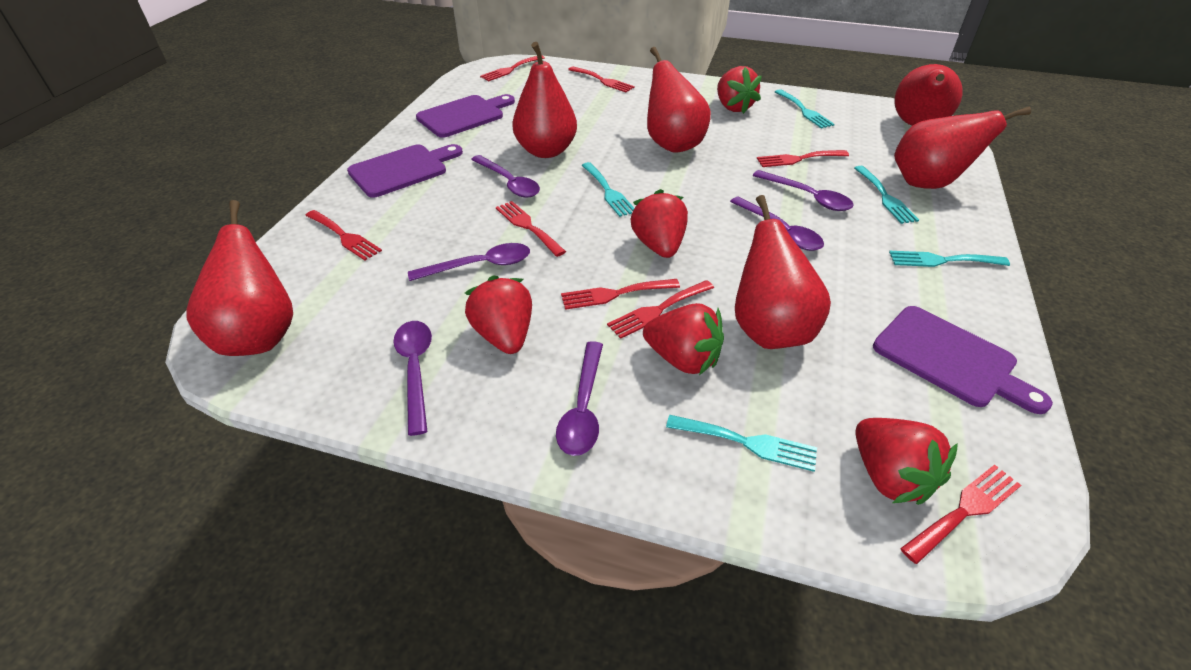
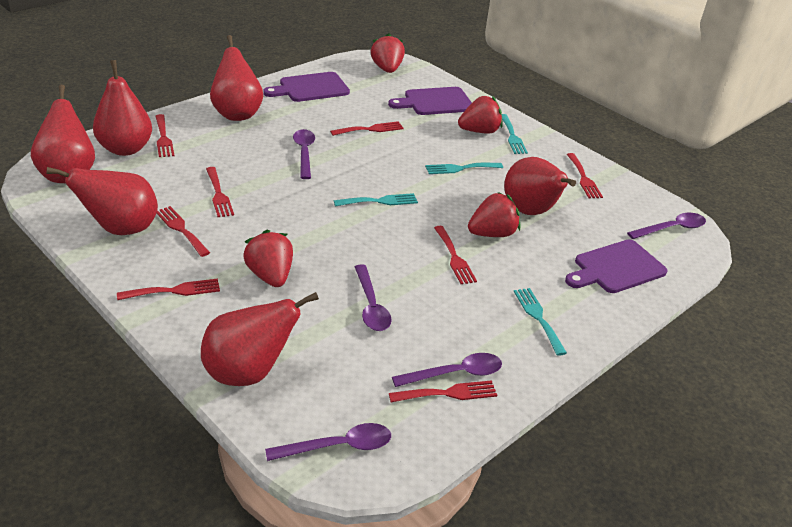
purple spoon: 6 -> 5
red strawberry: 5 -> 4
turquoise fork: 5 -> 4

